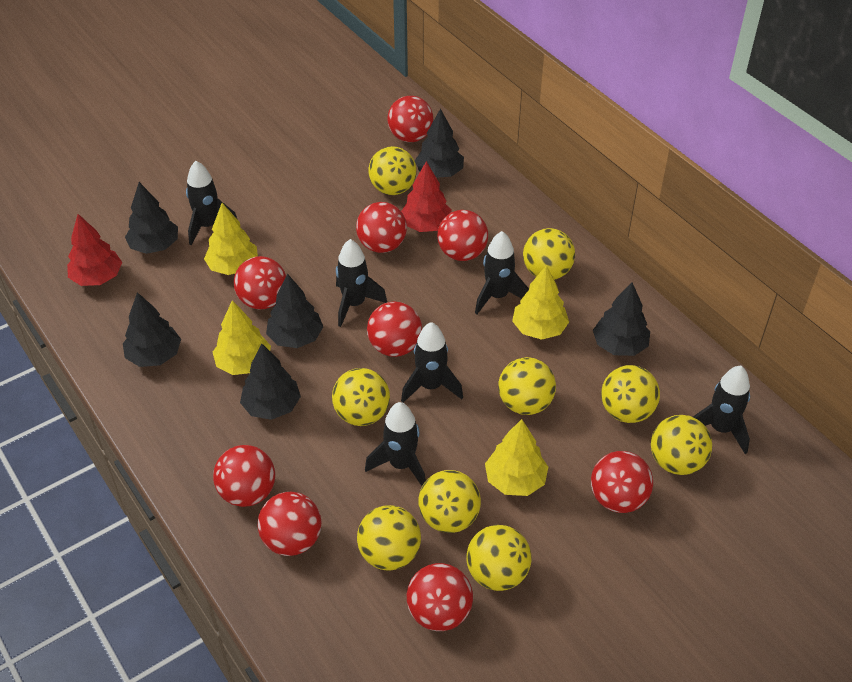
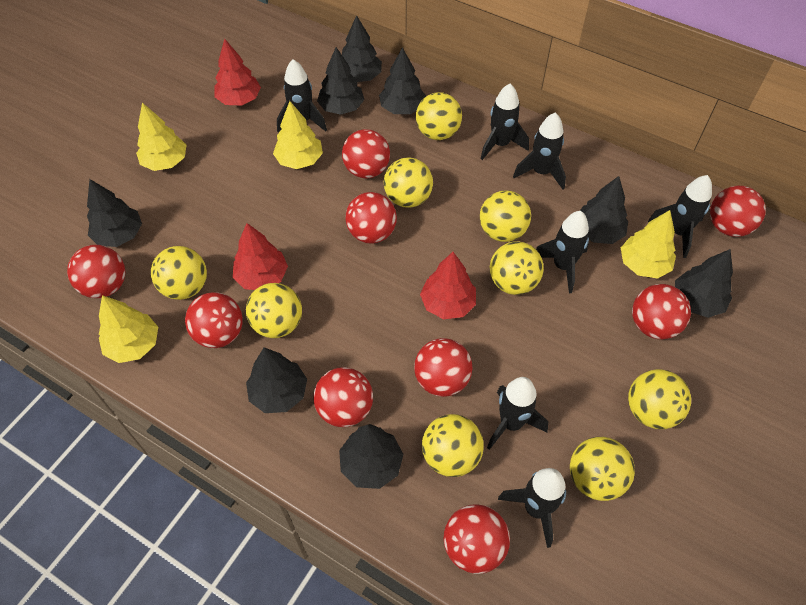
black rocket: 6 -> 7
black tree: 6 -> 8
red tree: 2 -> 3

